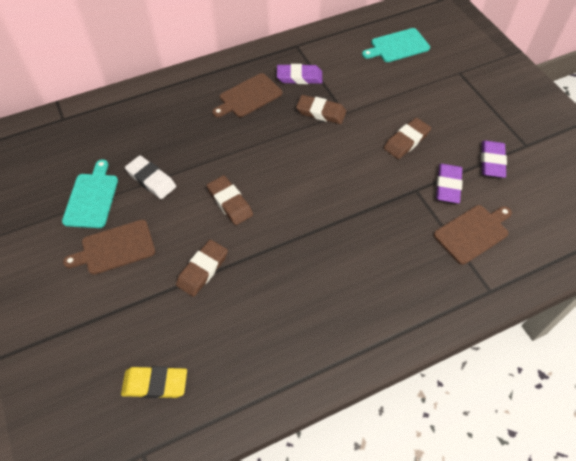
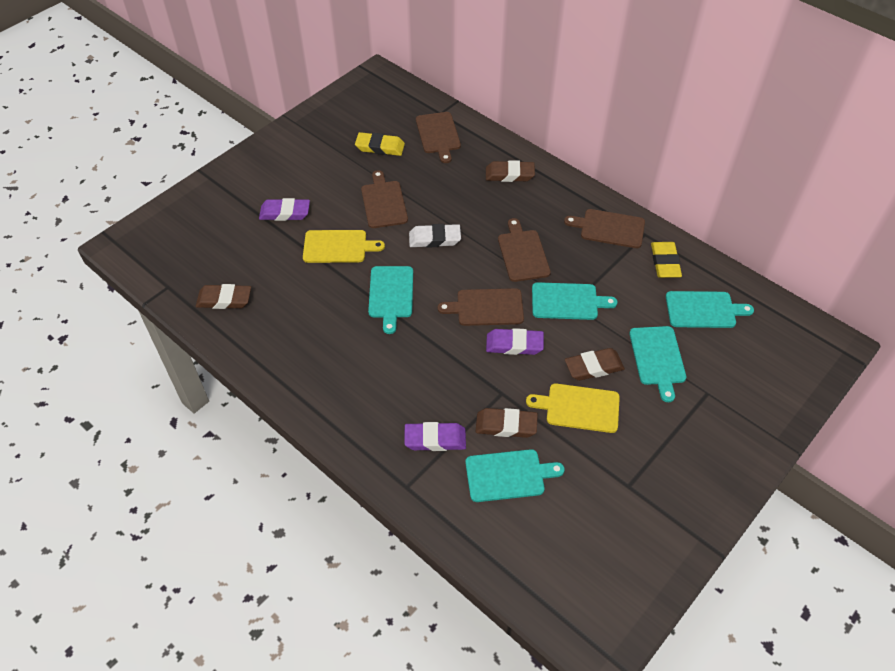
brown cutting board: 3 -> 5
turquoise cutting board: 2 -> 5
yellow cutting board: 0 -> 2
yellow eraser: 1 -> 2

